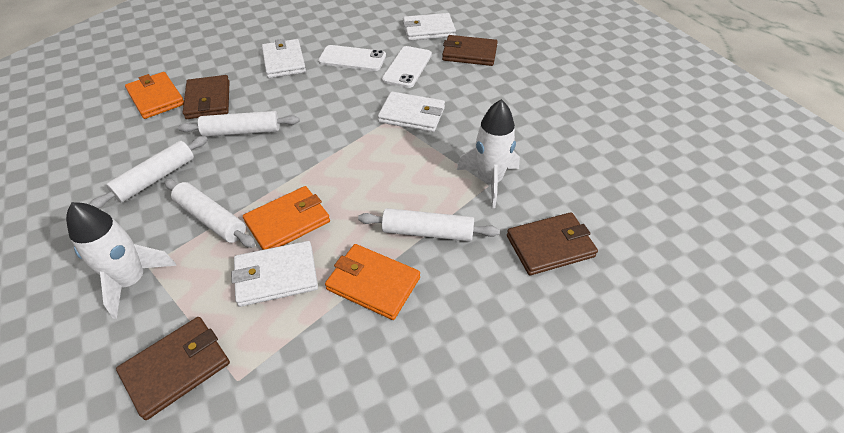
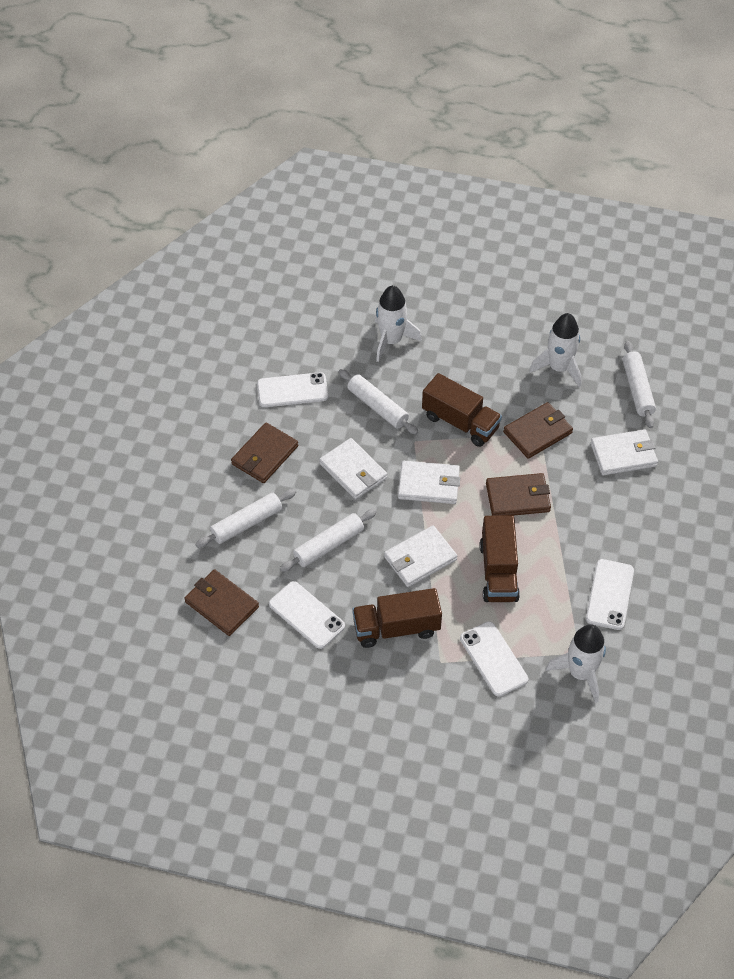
brown truck: 0 -> 3
orange wallet: 3 -> 0
white phone: 2 -> 4
white rocket: 2 -> 3

